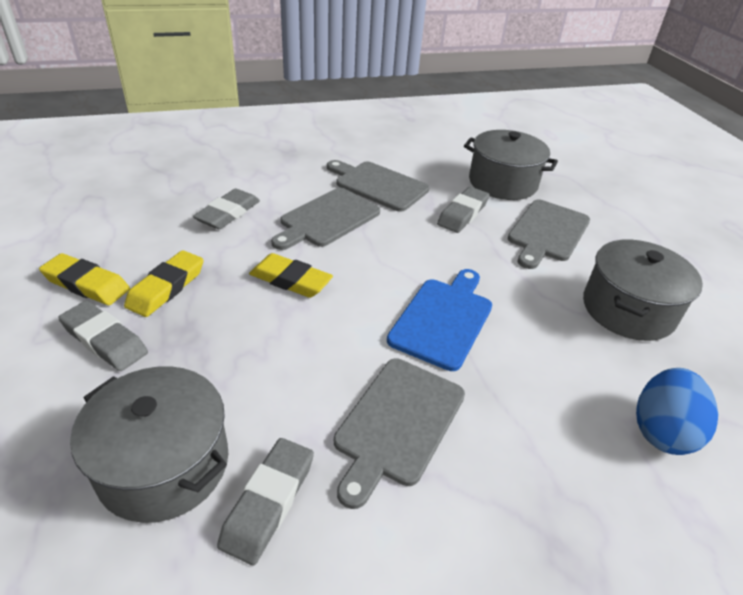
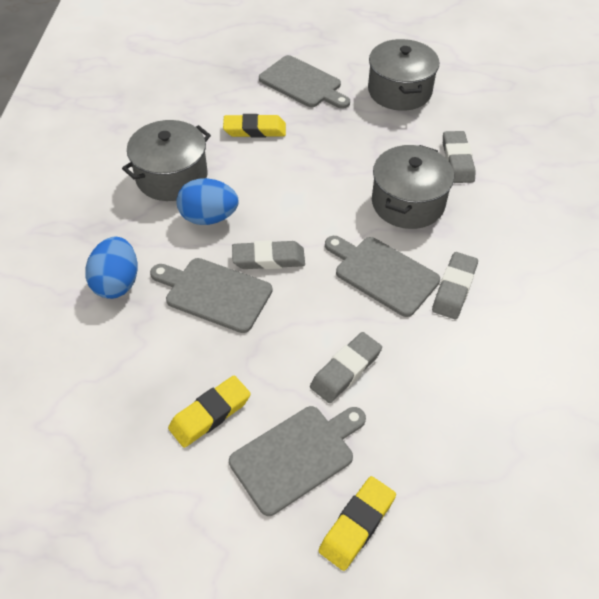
blue cutting board: 1 -> 0
blue egg: 1 -> 2

